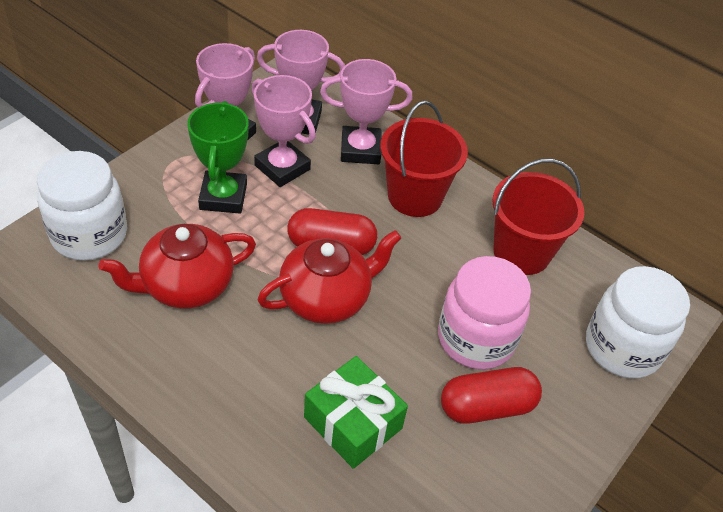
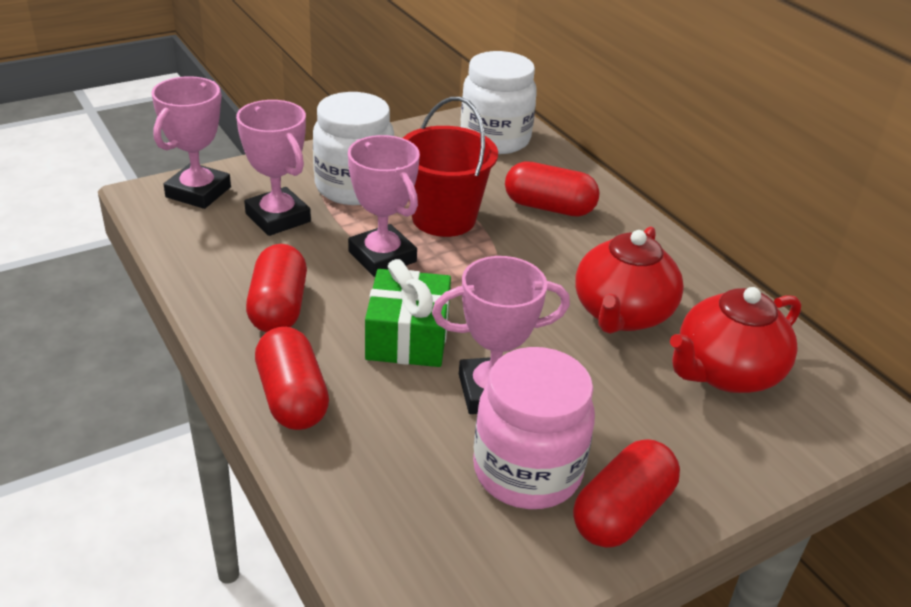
green trophy: 1 -> 0
red bucket: 2 -> 1
red capsule: 2 -> 4

